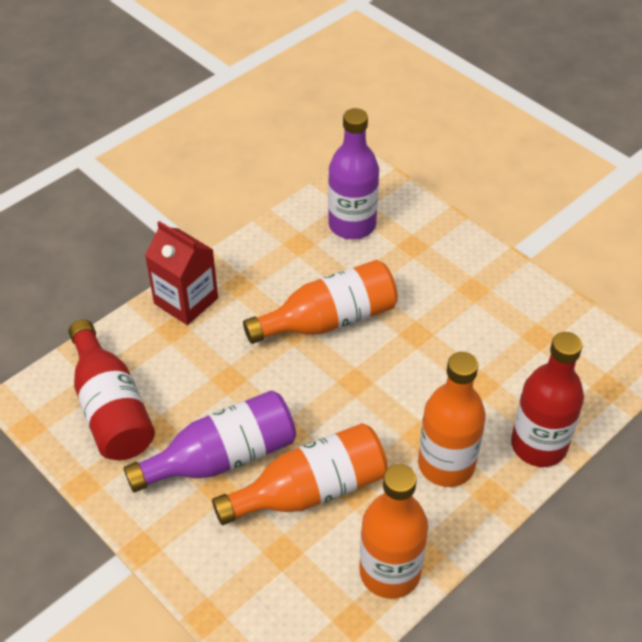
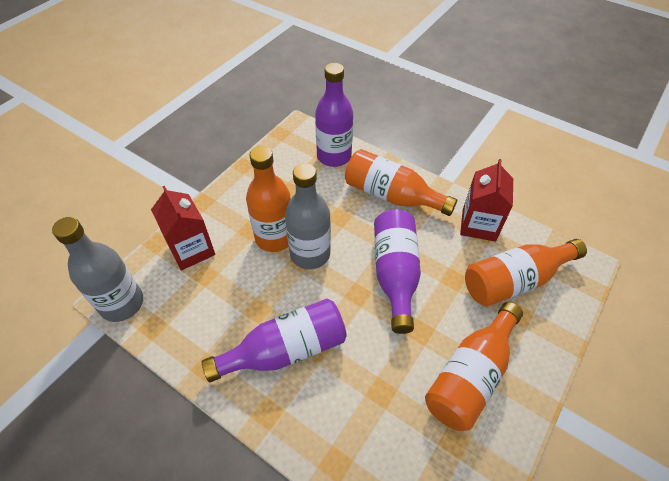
grey bottle: 0 -> 2
purple bottle: 2 -> 3
red bottle: 2 -> 0
red carton: 1 -> 2

